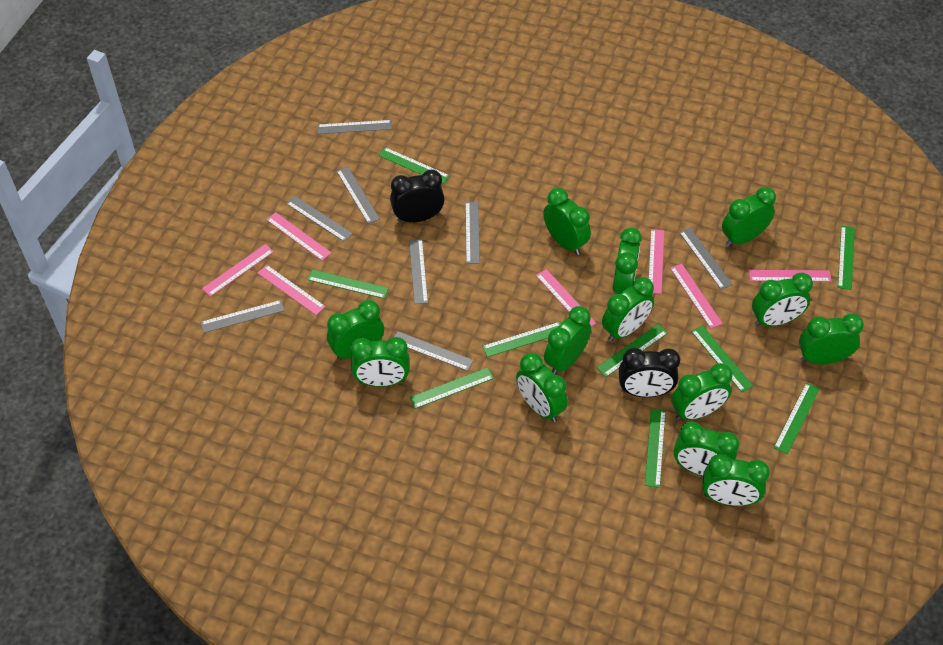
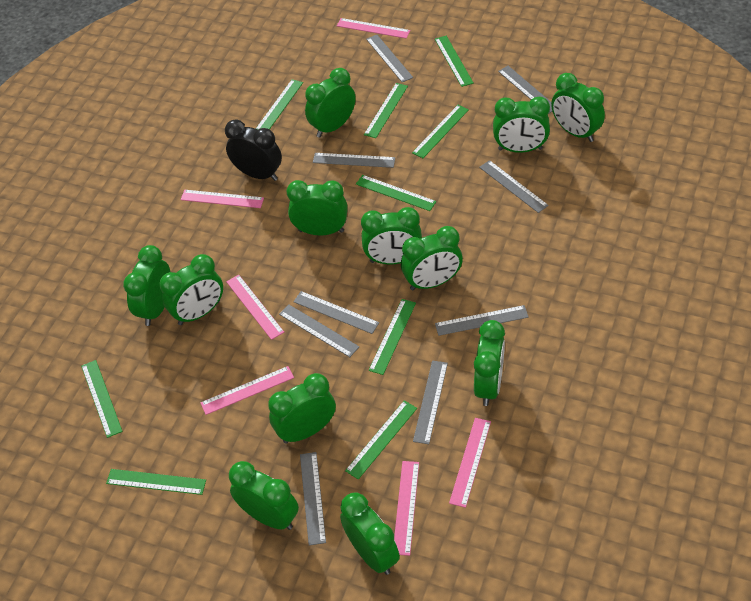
black clock: 2 -> 1
green clock: 13 -> 12
grey ruler: 8 -> 9
pink ruler: 7 -> 6

